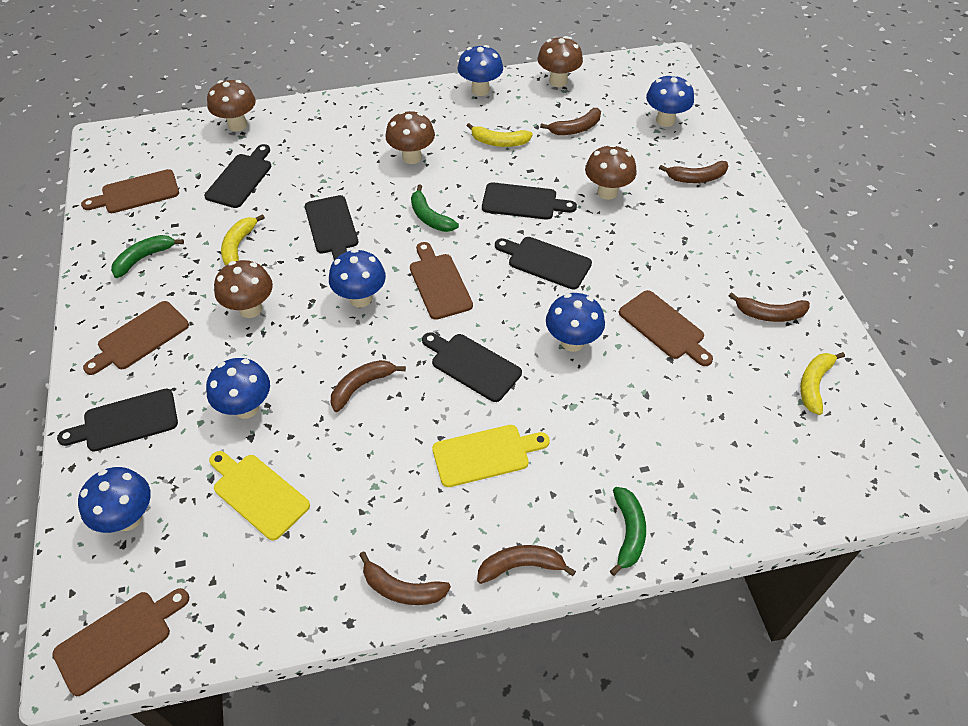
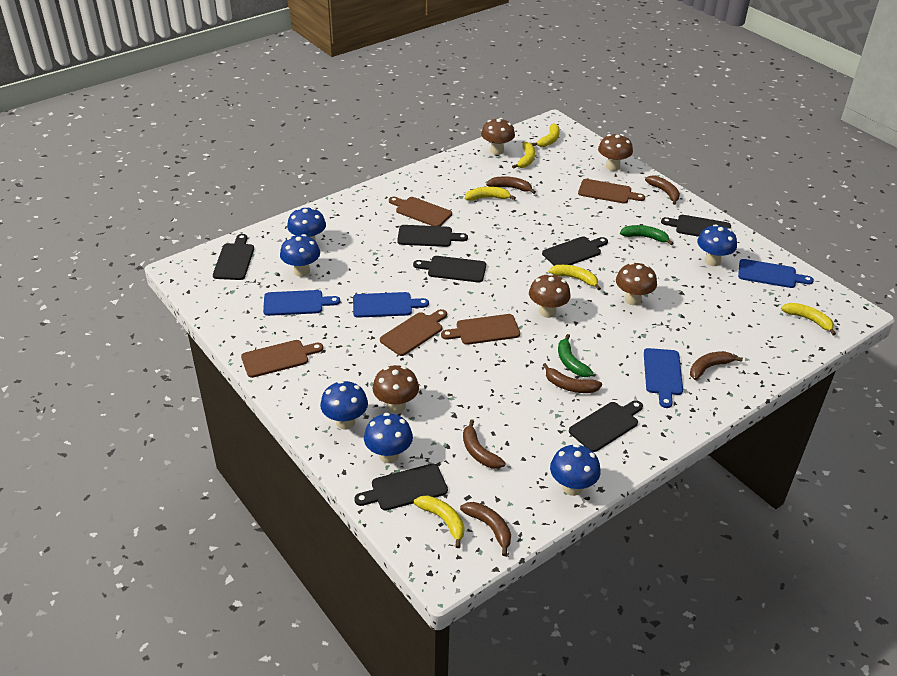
black cutting board: 6 -> 7
blue cutting board: 0 -> 4
green banana: 3 -> 2
yellow banana: 3 -> 6
yellow cutting board: 2 -> 0

